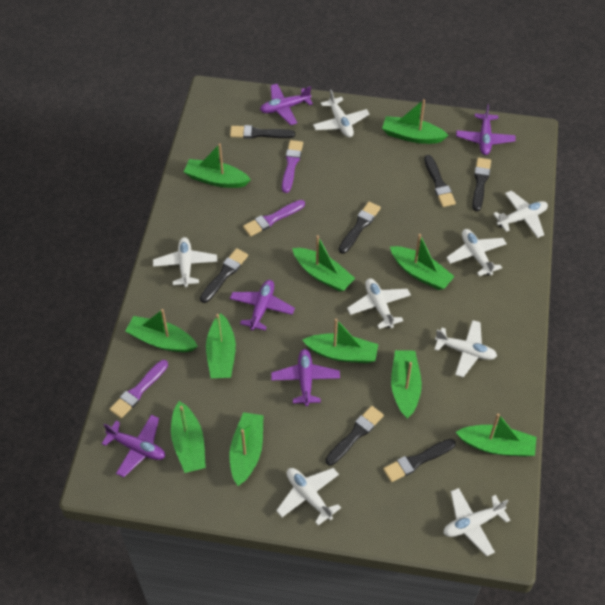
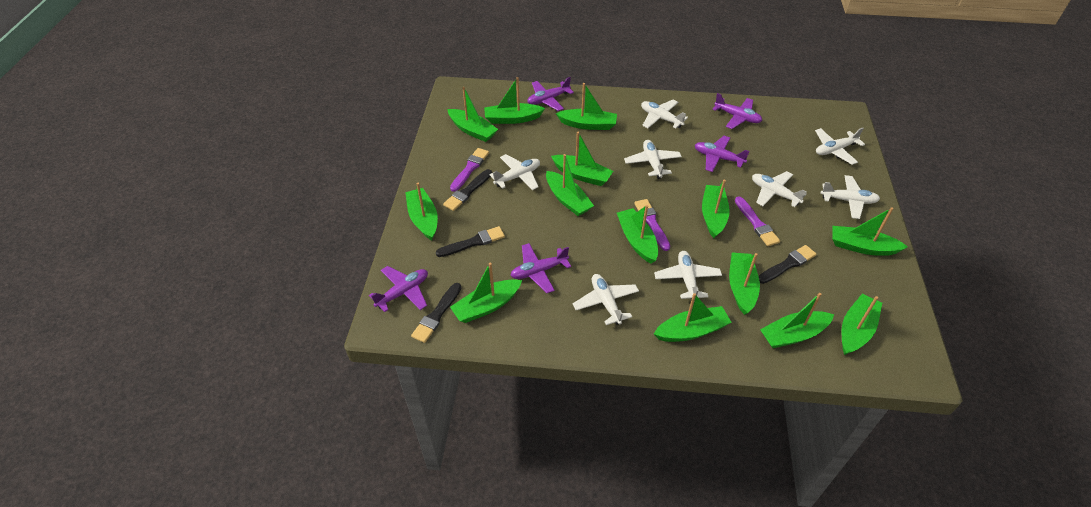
black brush: 7 -> 4
green boat: 11 -> 14

